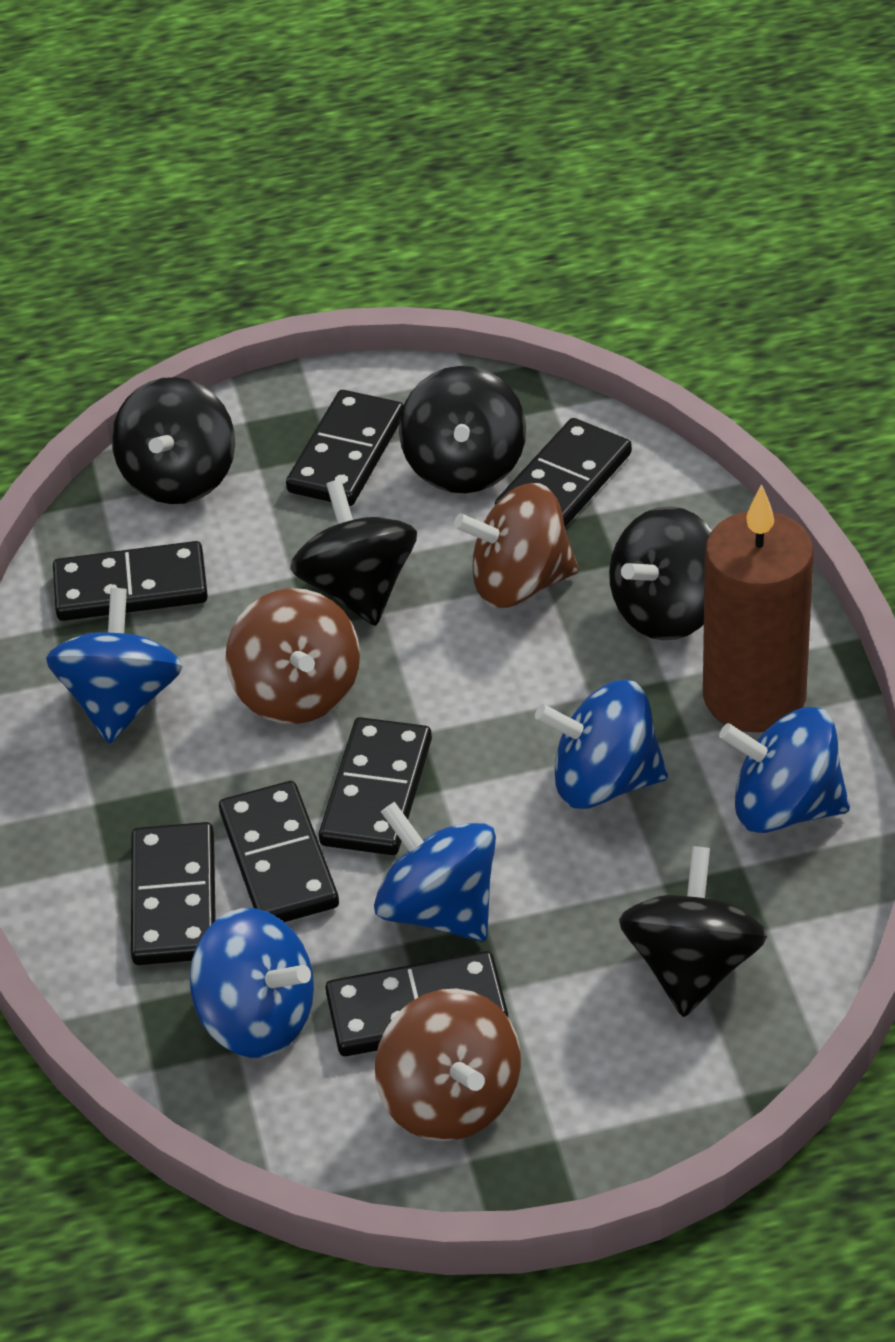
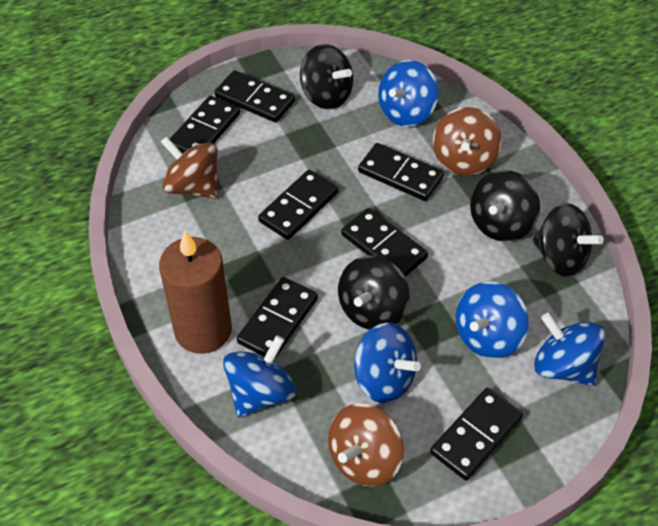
black spinning top: 5 -> 4

